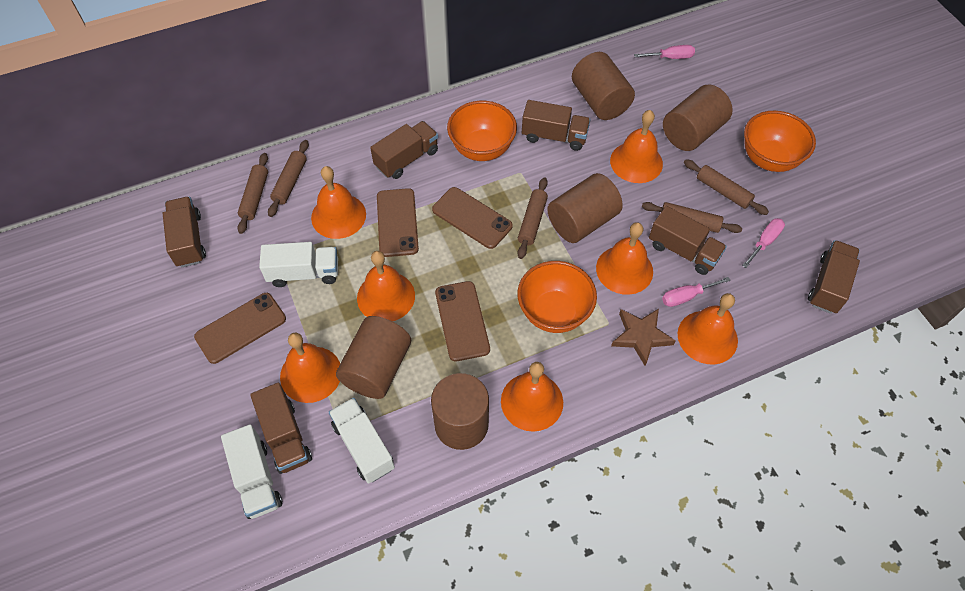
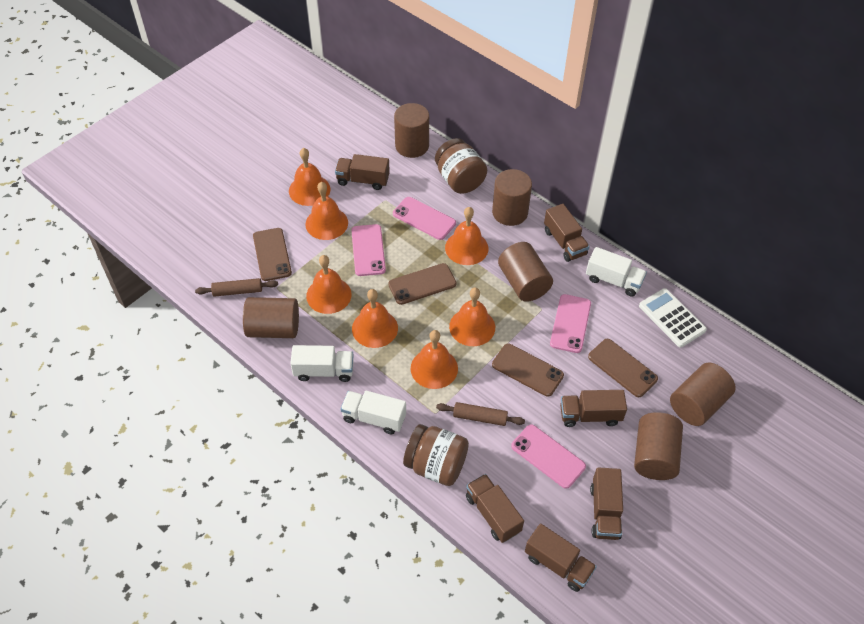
brown cylinder: 5 -> 6
brown jar: 0 -> 2
brown rolling pin: 5 -> 2
brown star: 1 -> 0
orange bowl: 3 -> 0
pink phone: 0 -> 4
pink screwdriver: 3 -> 0
white calculator: 0 -> 1

